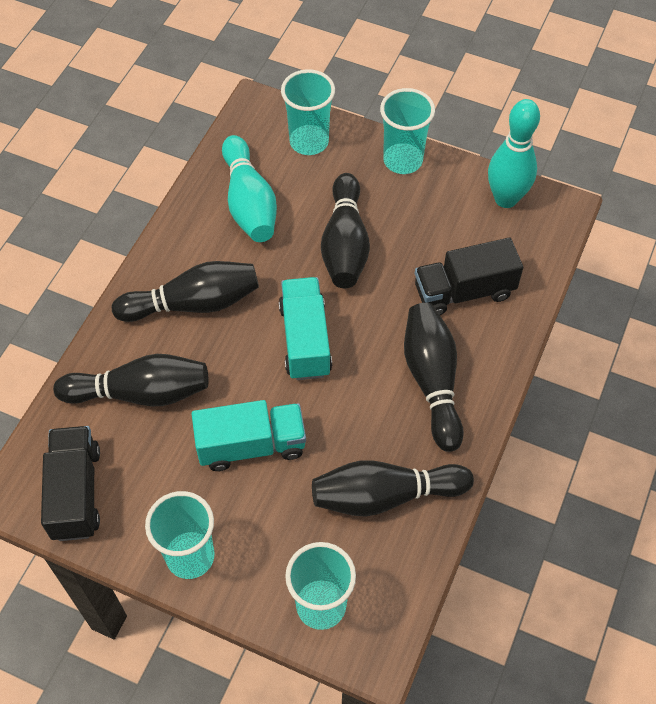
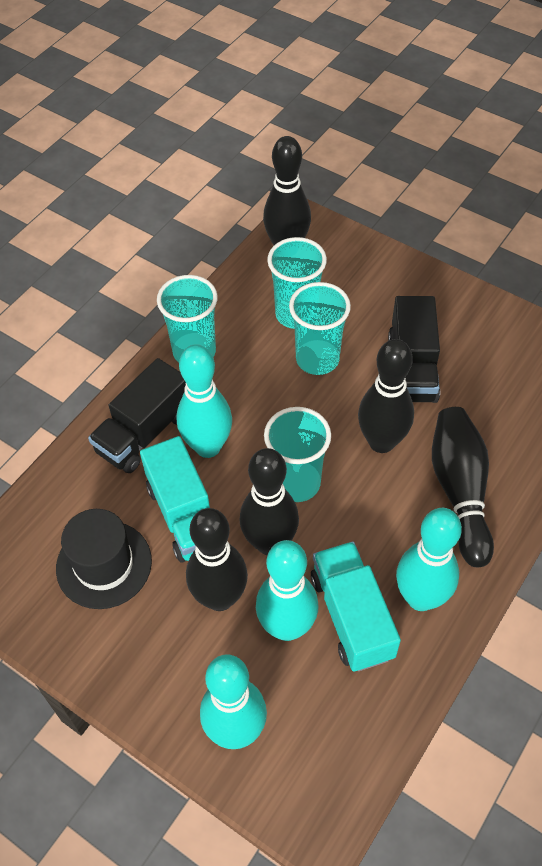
black hat: 0 -> 1
turquoise bowling pin: 2 -> 4

